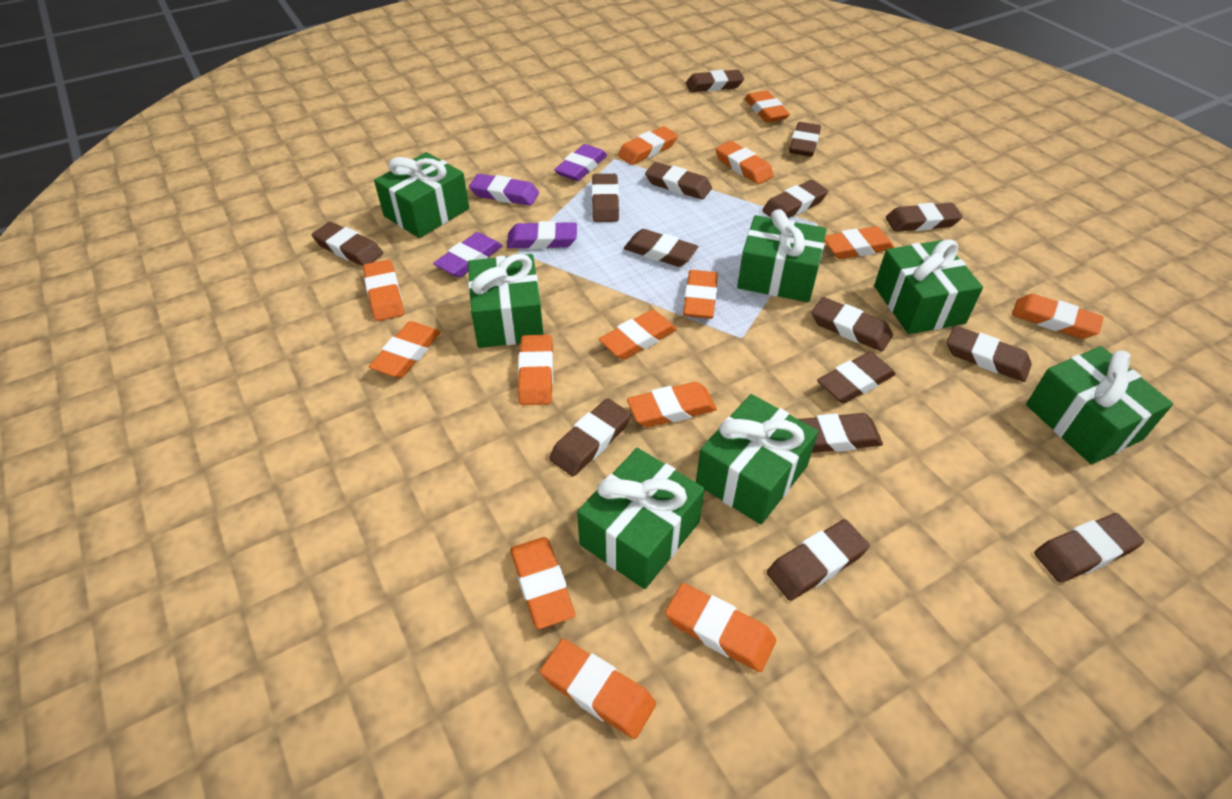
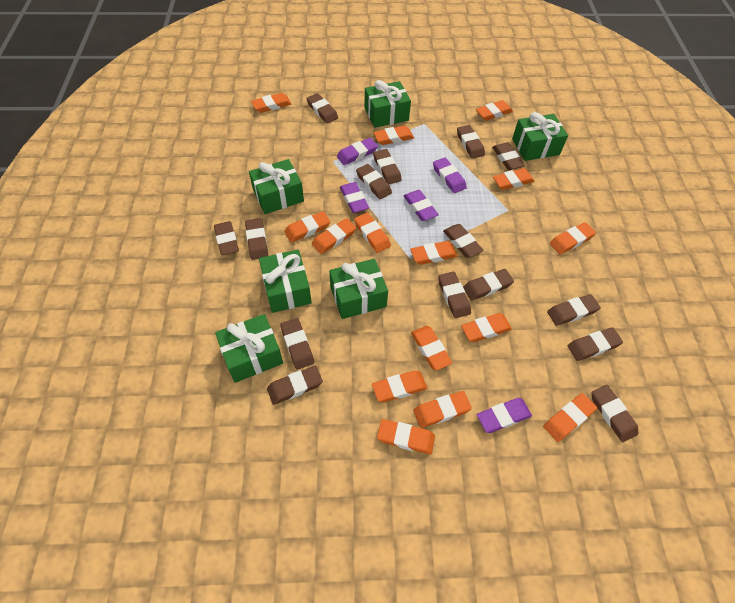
green gift: 7 -> 6
orange eraser: 14 -> 15
purple eraser: 4 -> 5

